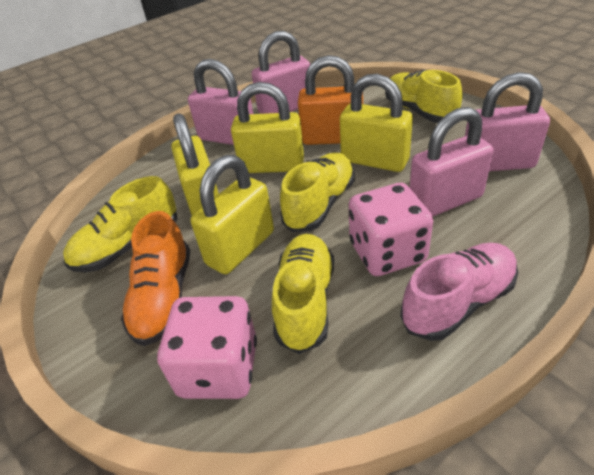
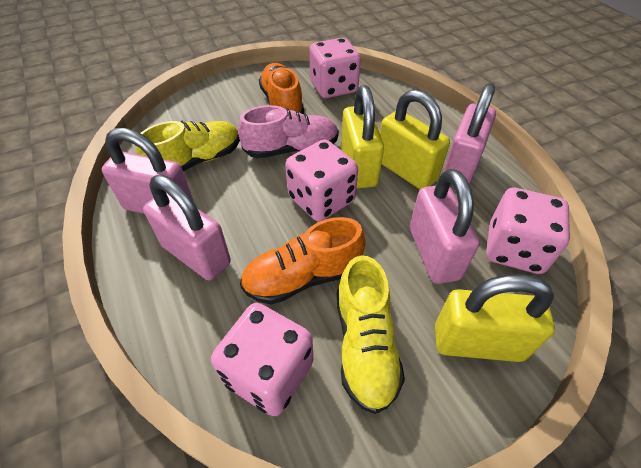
orange padlock: 1 -> 0
orange shoe: 1 -> 2
pink dice: 2 -> 4
yellow padlock: 4 -> 3
yellow shoe: 4 -> 2

